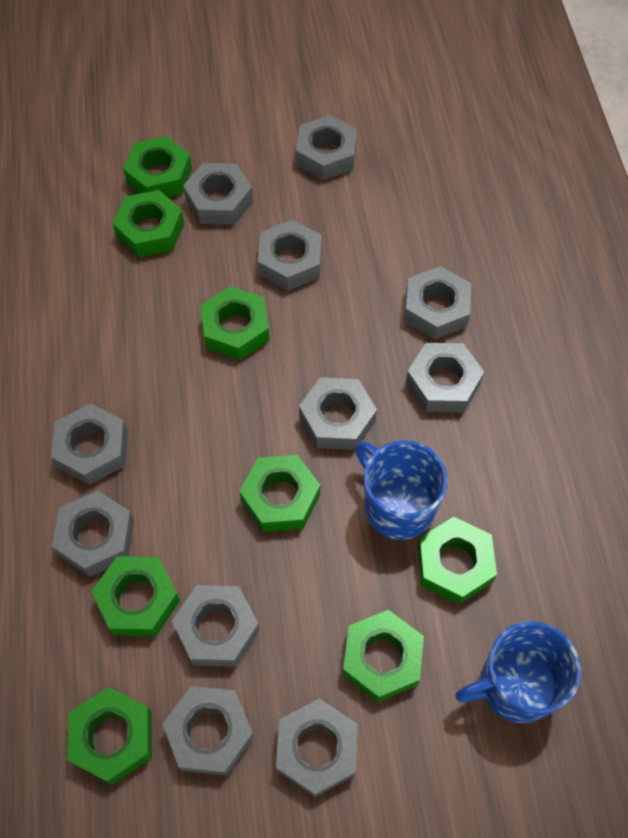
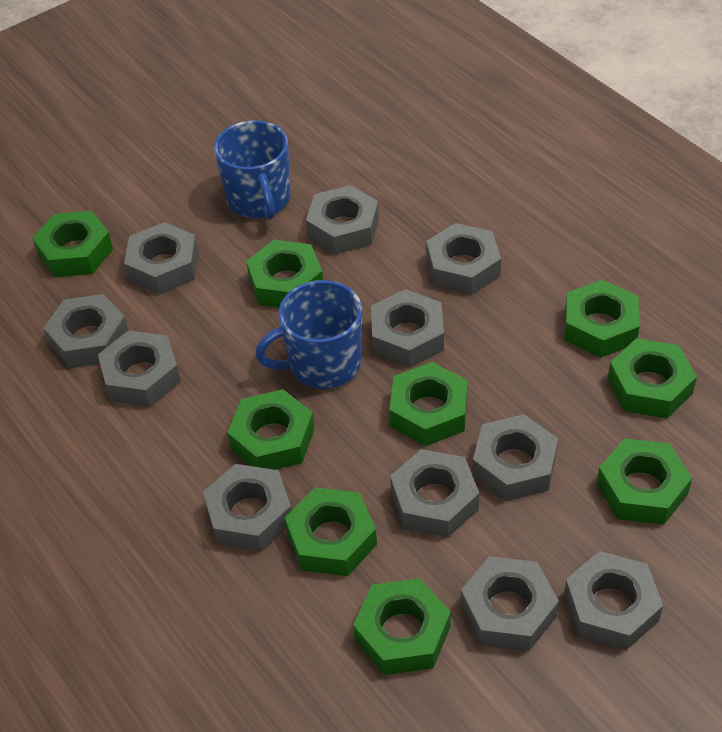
green nut: 8 -> 9

